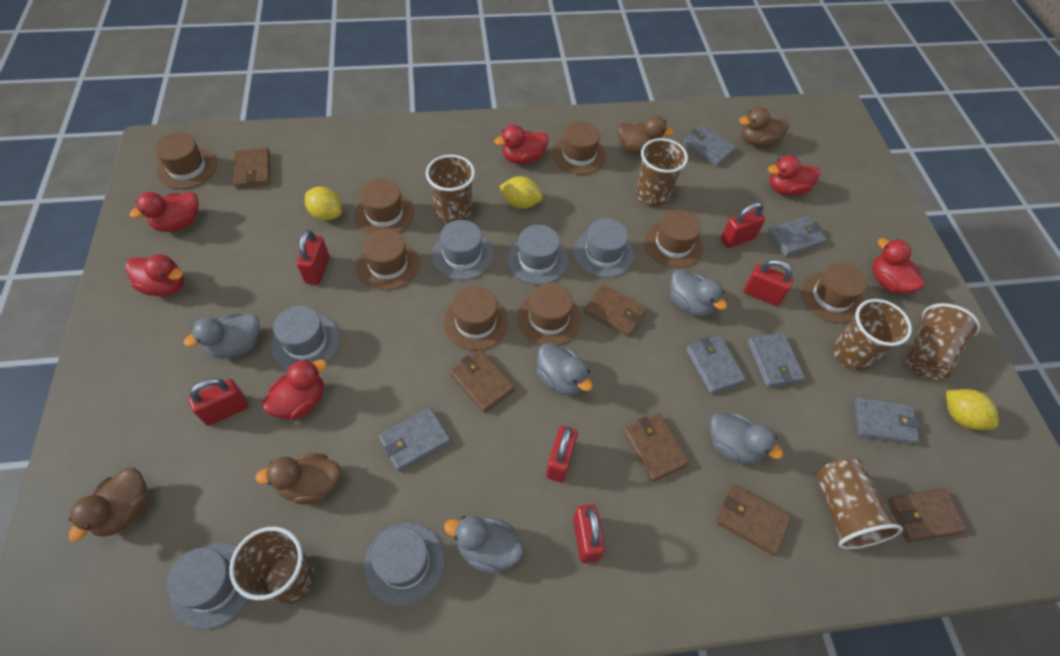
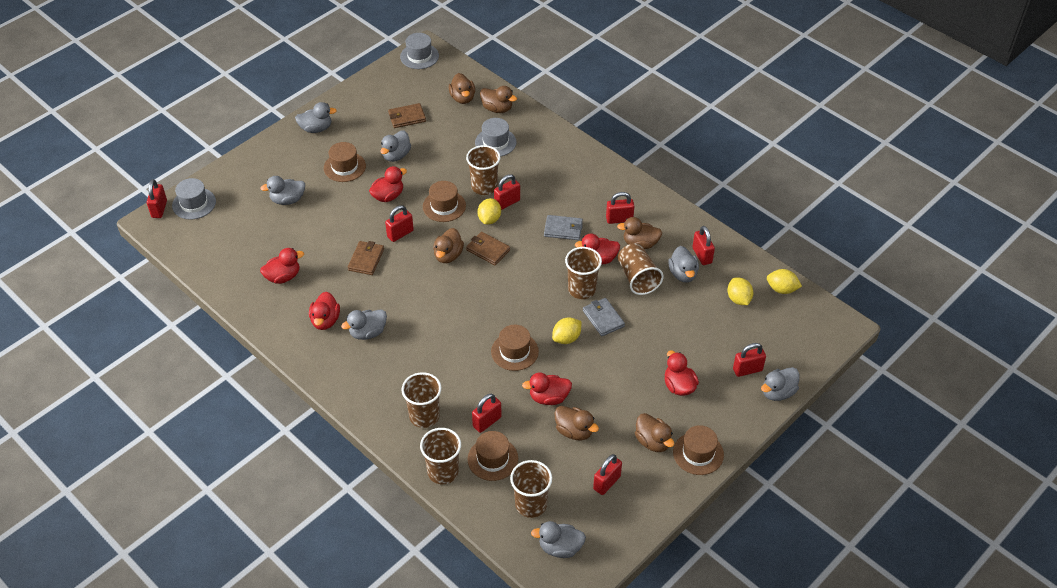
brown duck: 4 -> 6
brown hat: 8 -> 5
brown wallet: 6 -> 3
grey duck: 5 -> 7
grey hat: 6 -> 3
grey wallet: 6 -> 2
red padlock: 6 -> 8
yellow lemon: 3 -> 4

